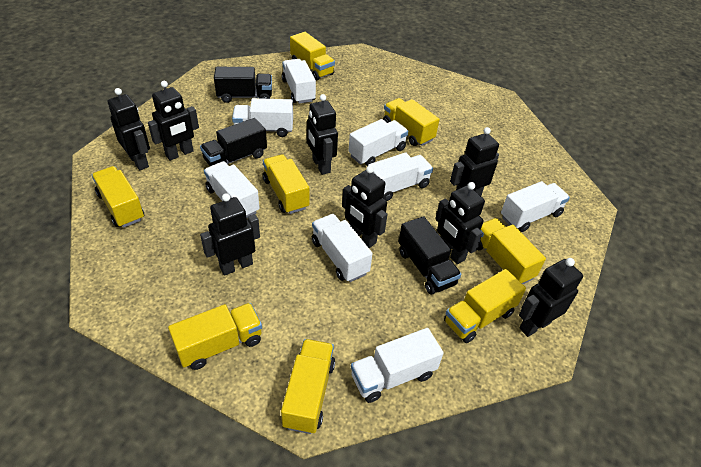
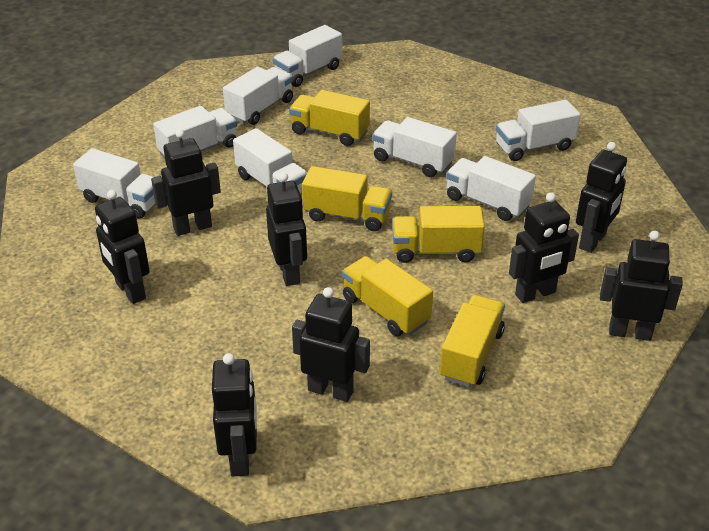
black truck: 3 -> 0
yellow truck: 8 -> 5

